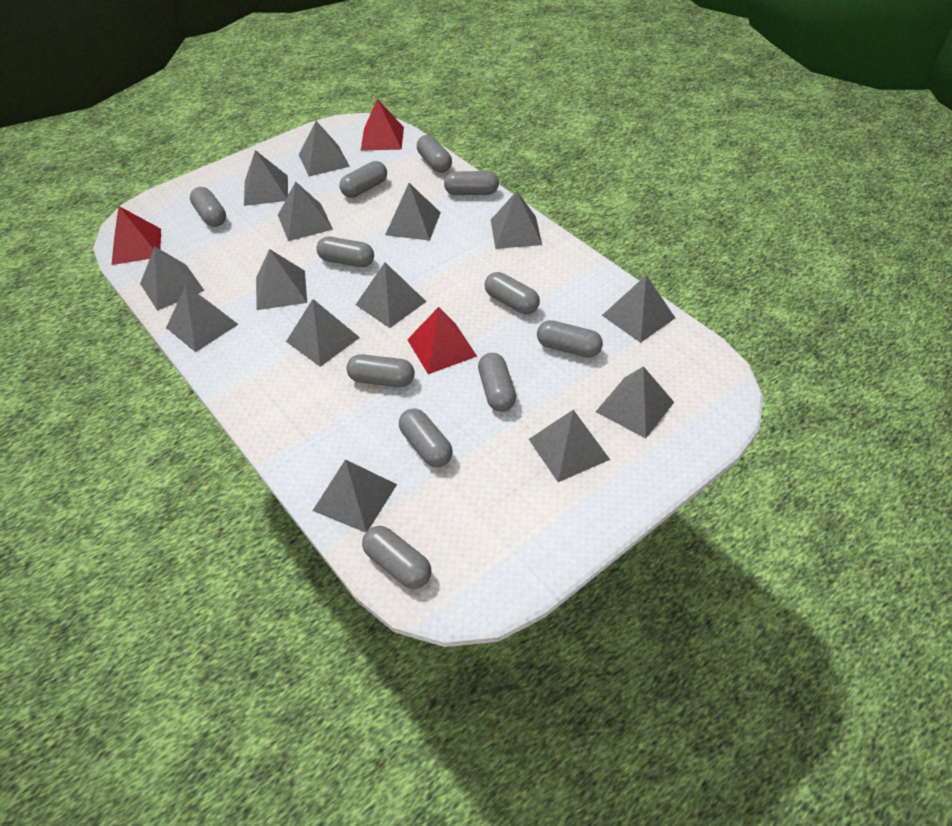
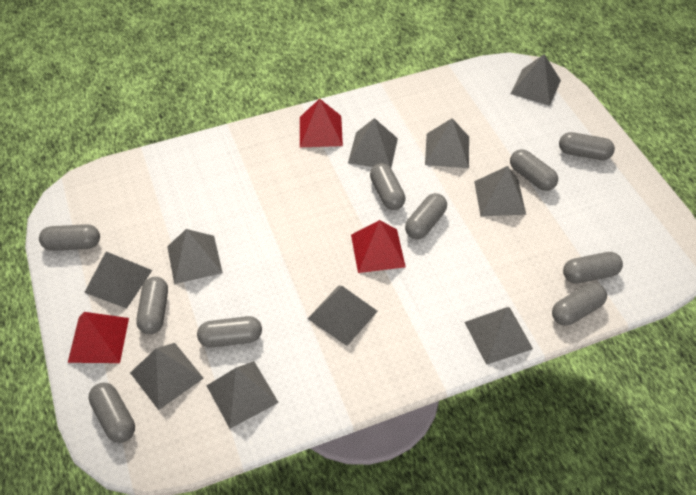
grey capsule: 11 -> 10
grey pyramid: 14 -> 10

